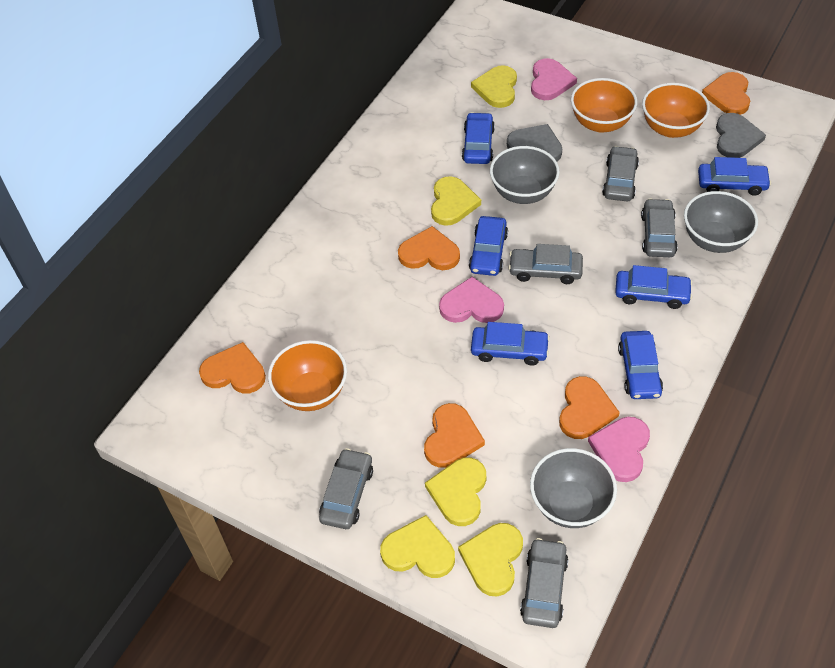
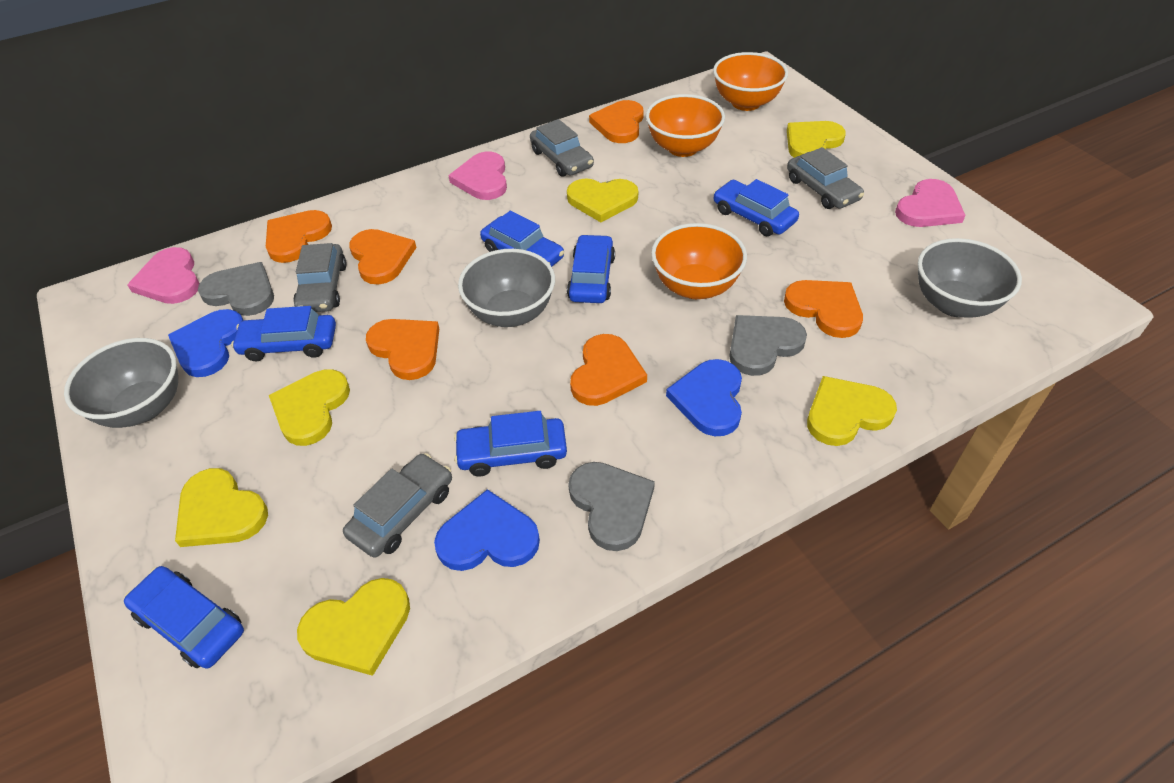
blue heart: 0 -> 3
grey car: 5 -> 4
grey heart: 2 -> 3
orange heart: 5 -> 6
yellow heart: 5 -> 6

